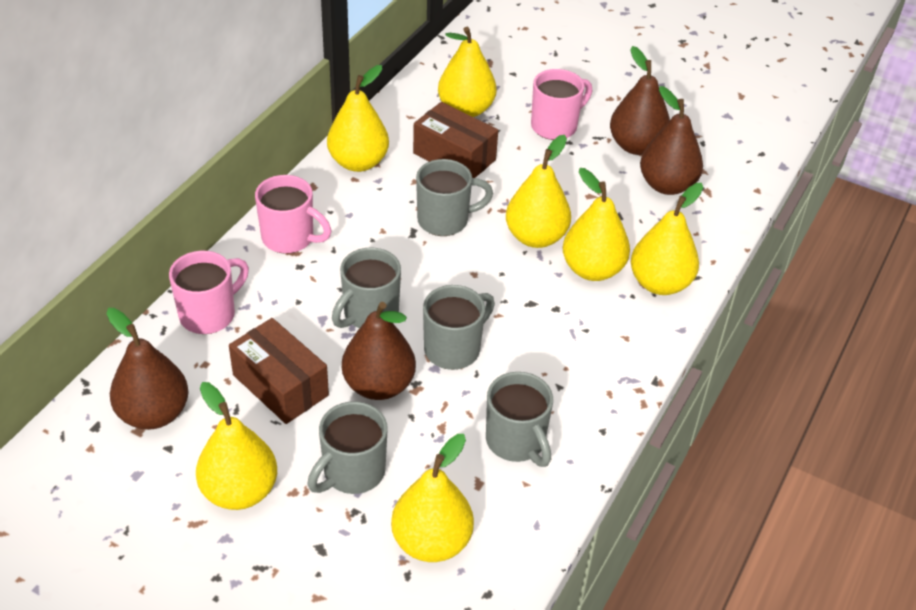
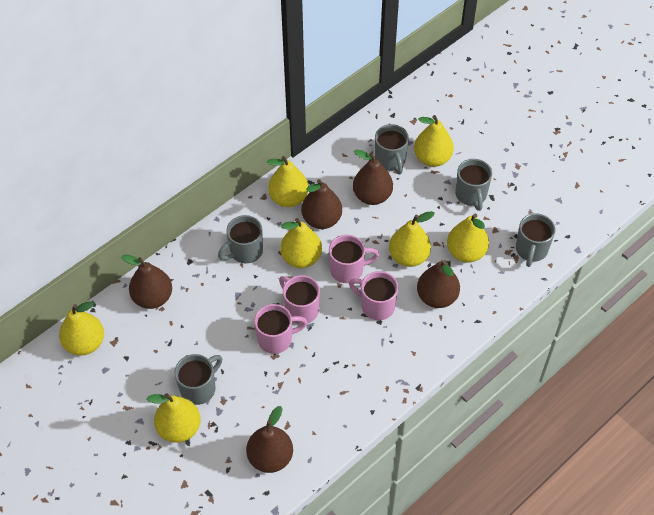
brown box: 2 -> 0
brown pear: 4 -> 5
pink mug: 3 -> 4

